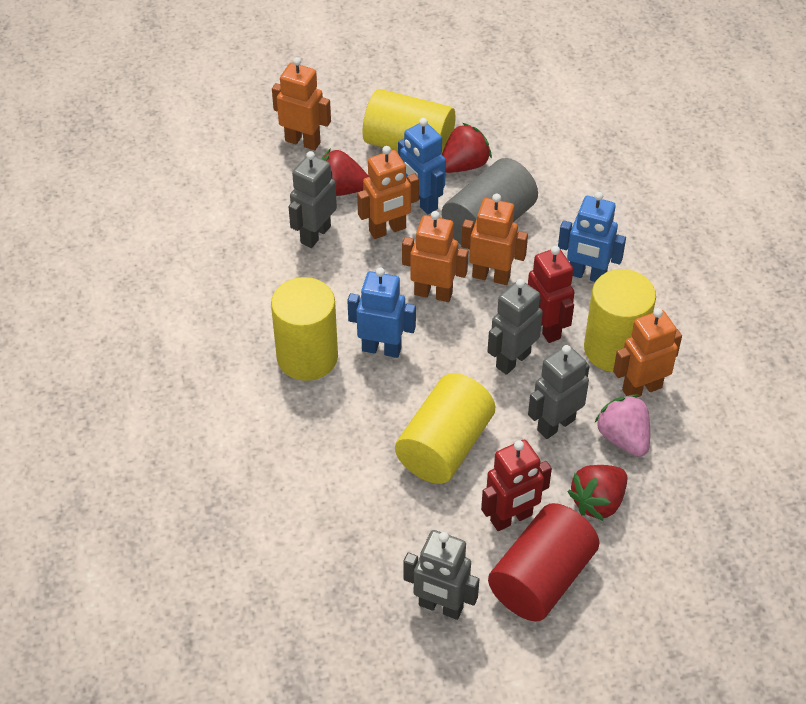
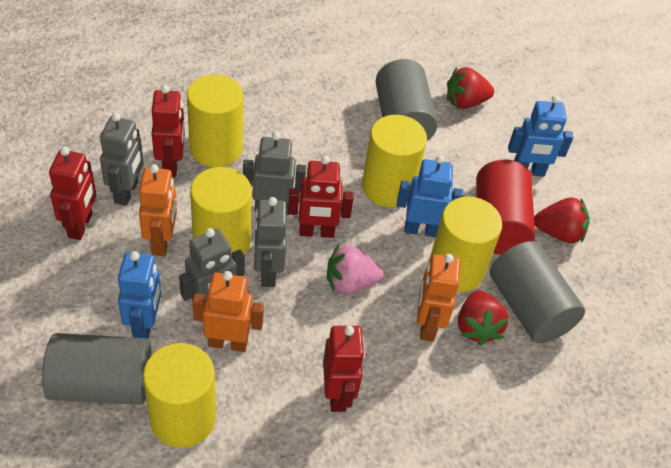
grey cylinder: 1 -> 3
orange robot: 5 -> 3
red robot: 2 -> 4
yellow cylinder: 4 -> 5

